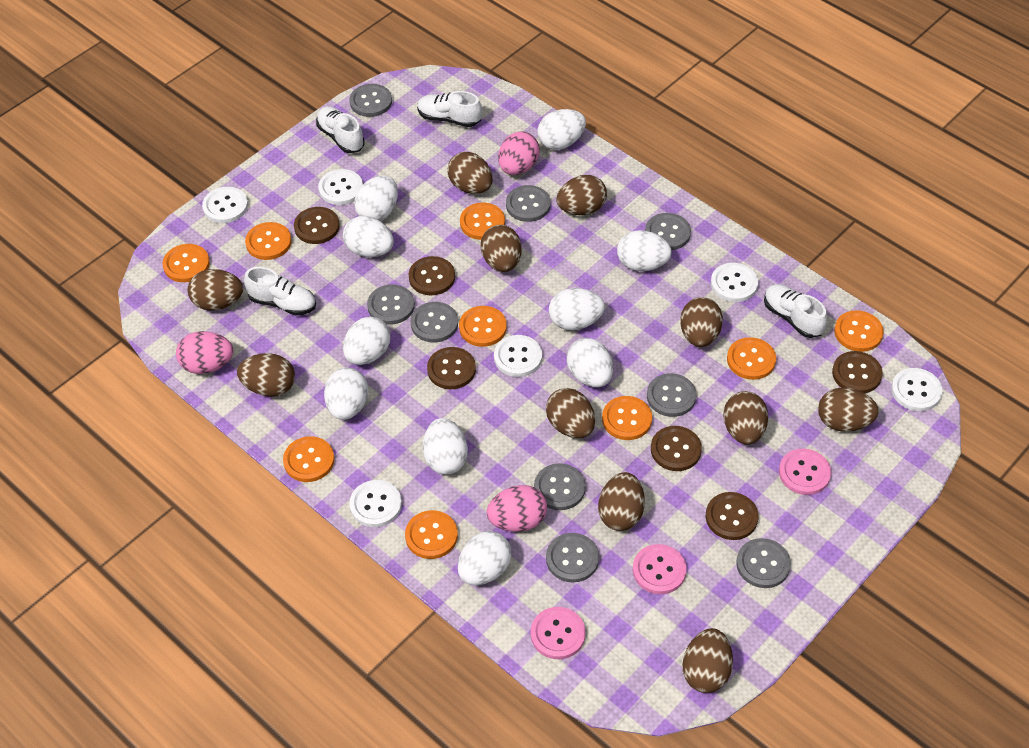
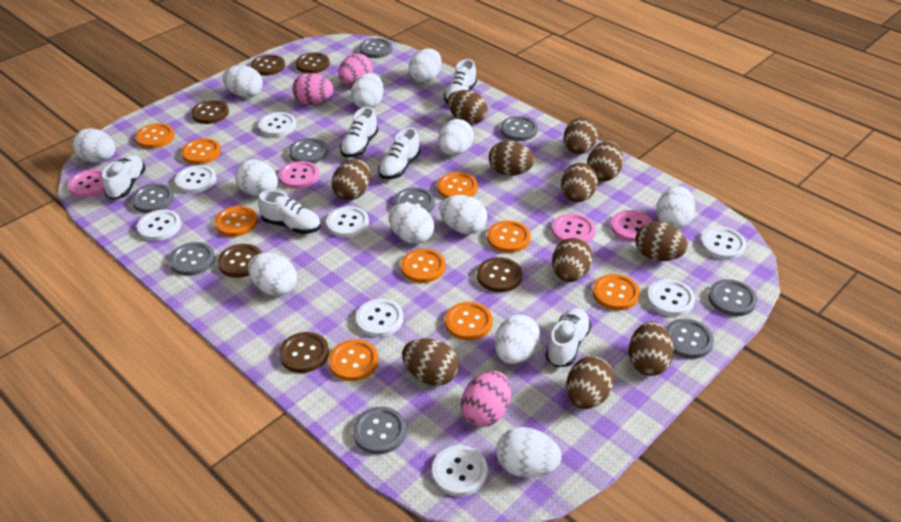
pink button: 3 -> 4
white button: 6 -> 8
white egg: 10 -> 12
white shoe: 4 -> 6

